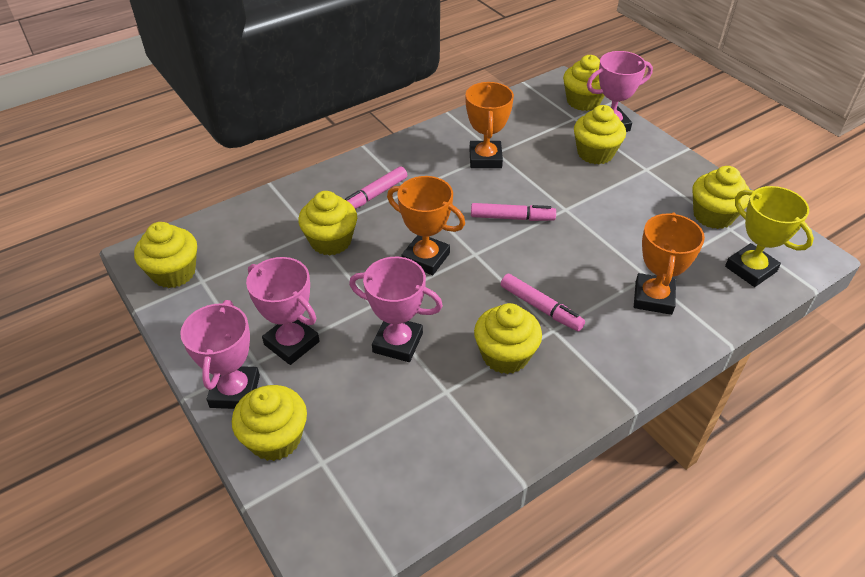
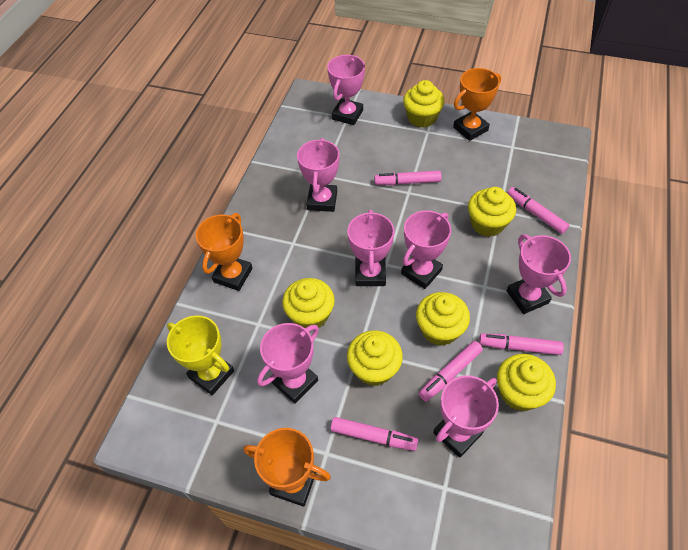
pink marker: 3 -> 5
pink trophy: 4 -> 7
yellow cupcake: 7 -> 6

